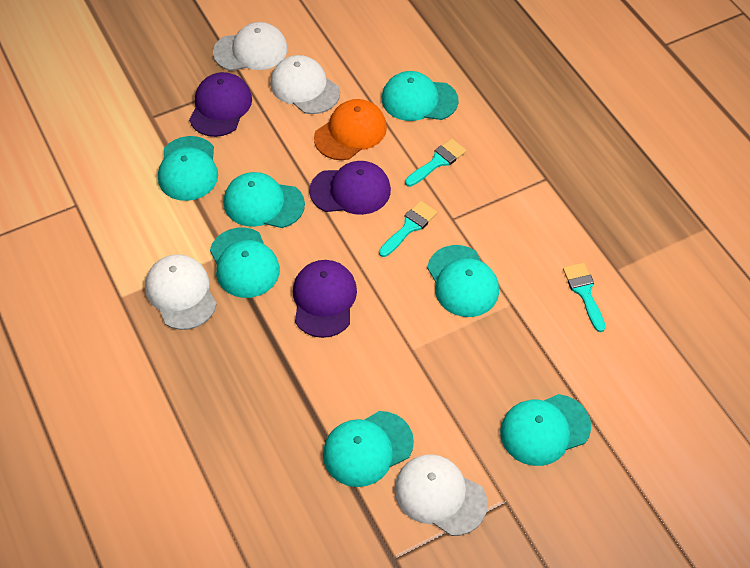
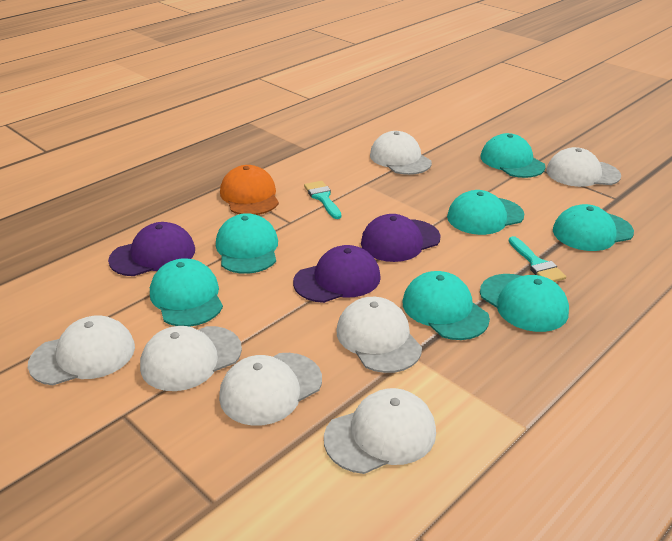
turquoise brush: 3 -> 2
white cap: 4 -> 7

